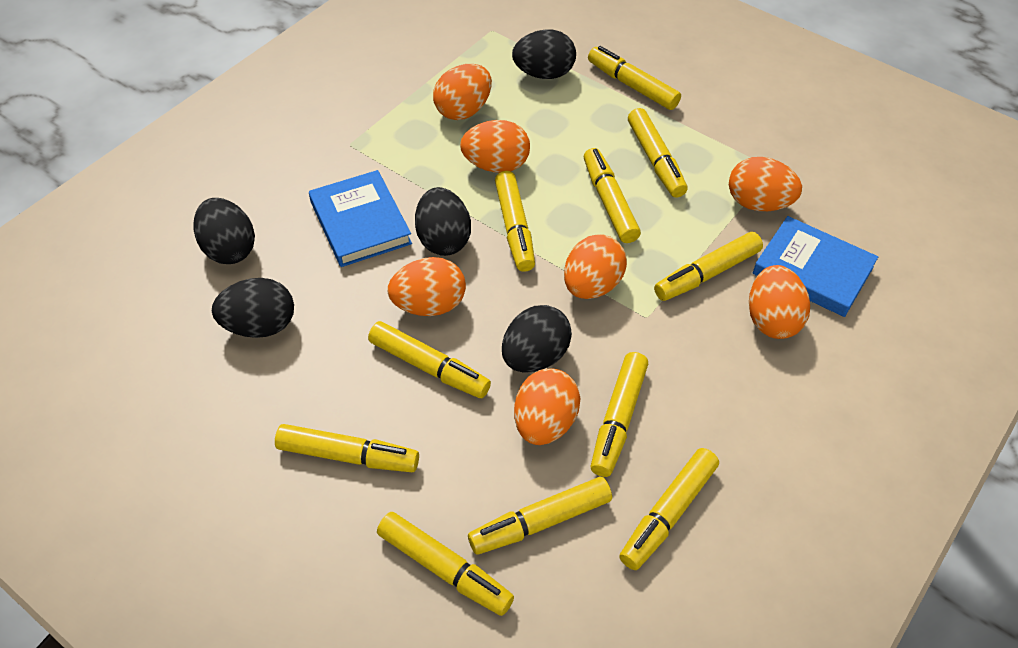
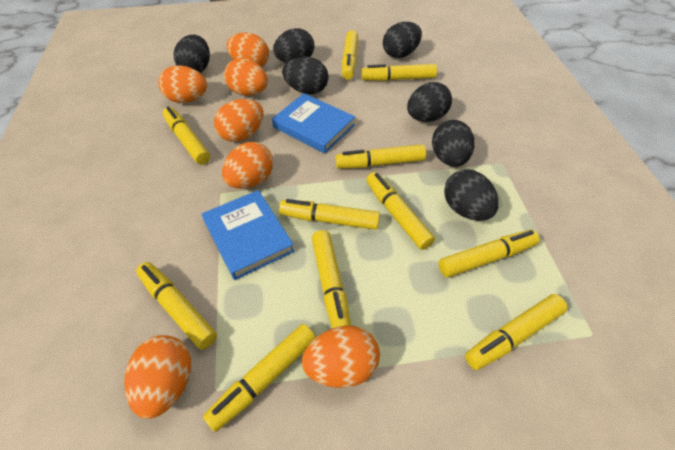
black egg: 5 -> 7

